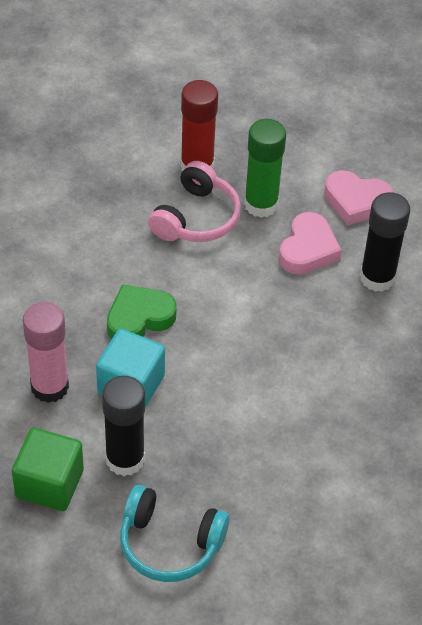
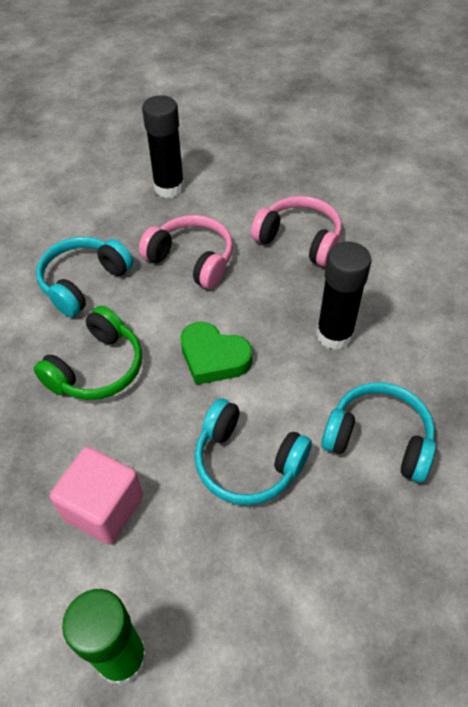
green cube: 1 -> 0
green headphones: 0 -> 1
pink cube: 0 -> 1
pink glue stick: 1 -> 0
pink headphones: 1 -> 2
pink heart: 2 -> 0
red glue stick: 1 -> 0
turquoise cube: 1 -> 0
turquoise headphones: 1 -> 3

